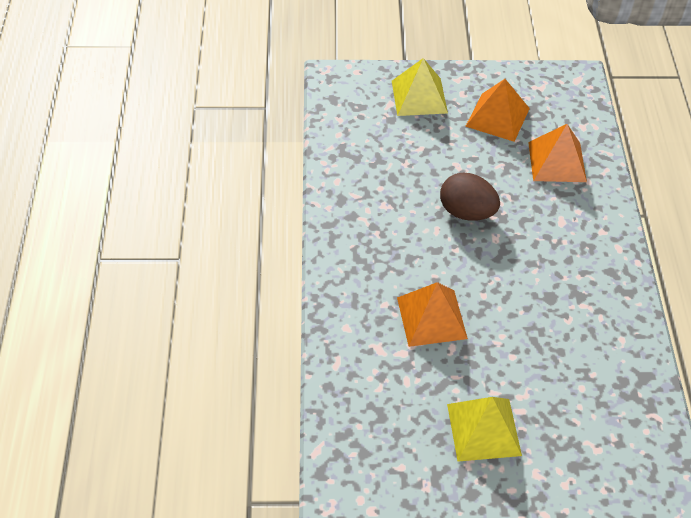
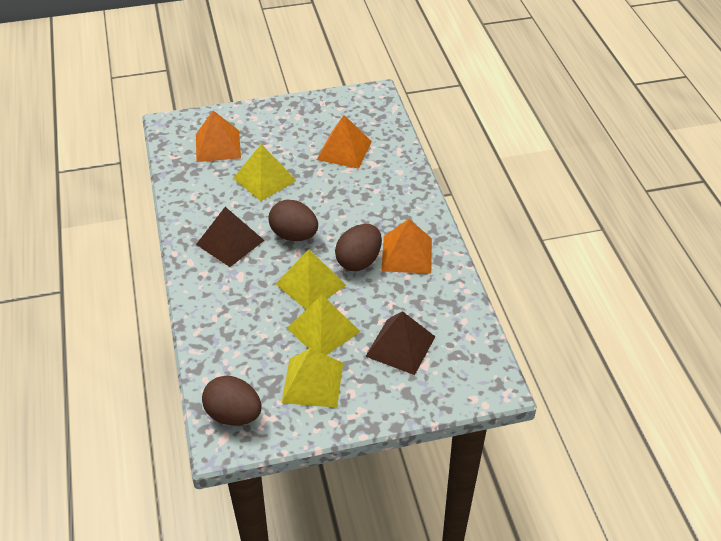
brown egg: 1 -> 3
brown pyramid: 0 -> 2
yellow pyramid: 2 -> 4

